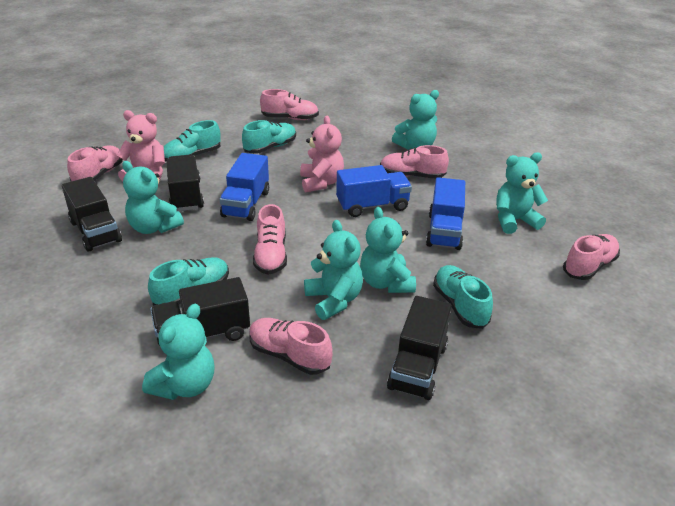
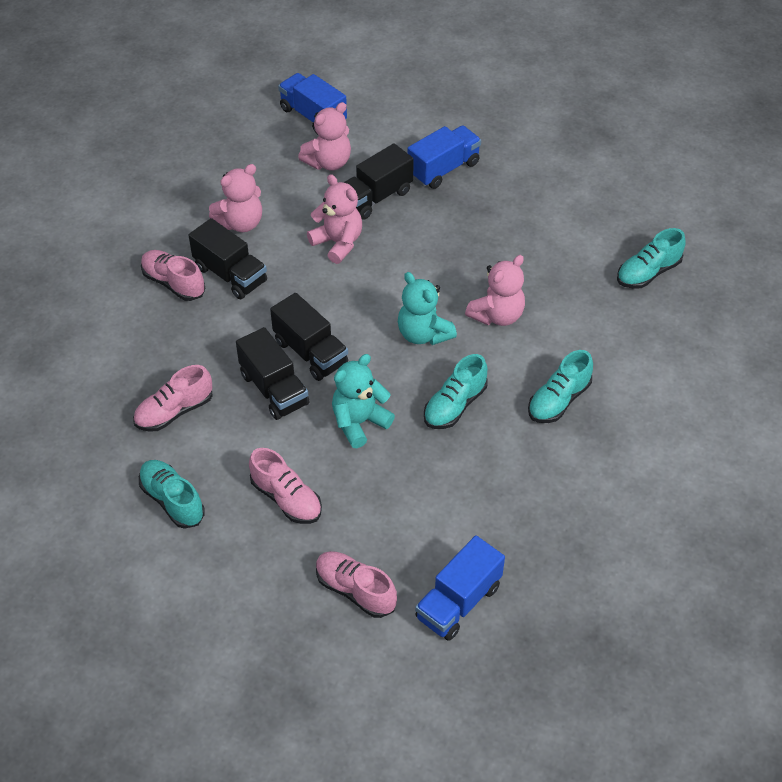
pink shoe: 6 -> 4
pink teddy bear: 2 -> 4
turquoise teddy bear: 6 -> 2

